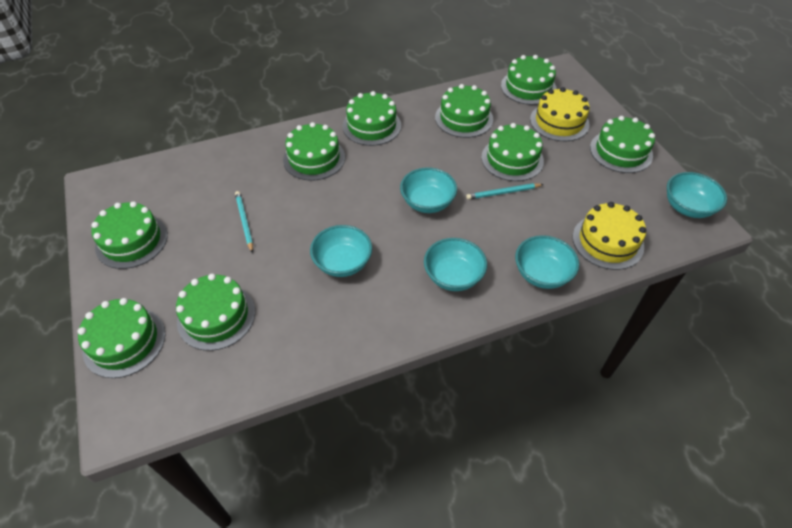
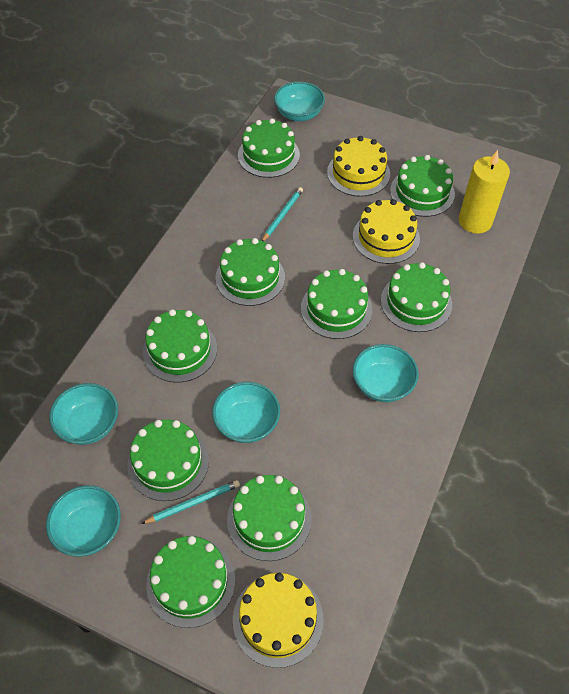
yellow cake: 2 -> 3
yellow candle: 0 -> 1

